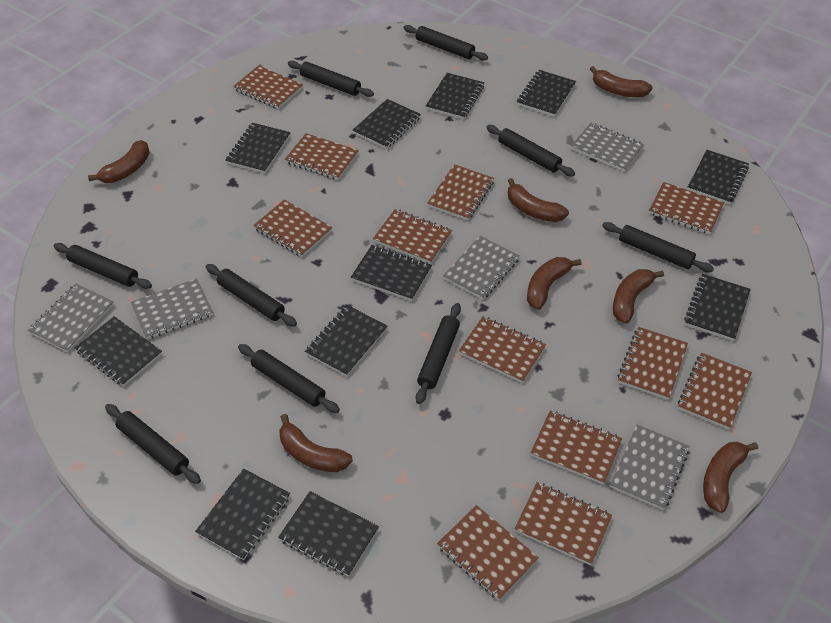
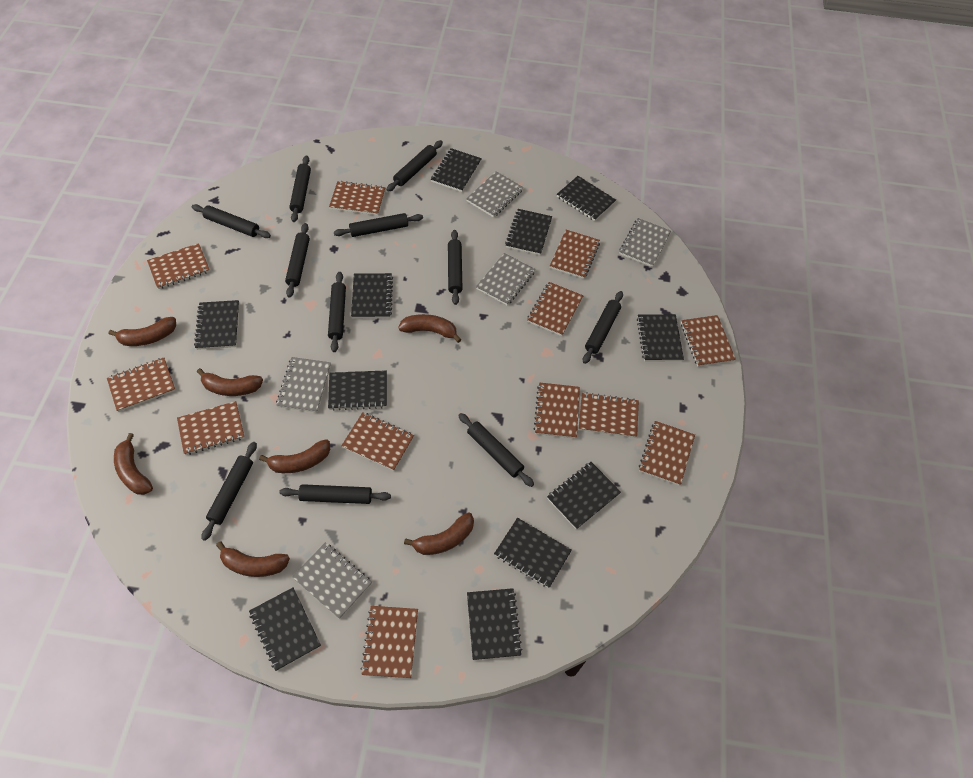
black rolling pin: 9 -> 11

